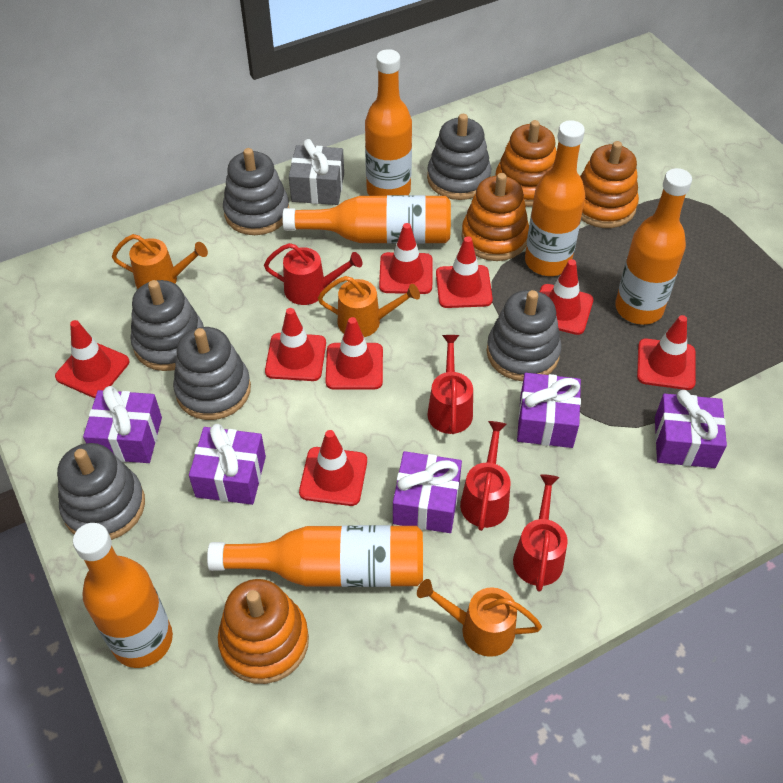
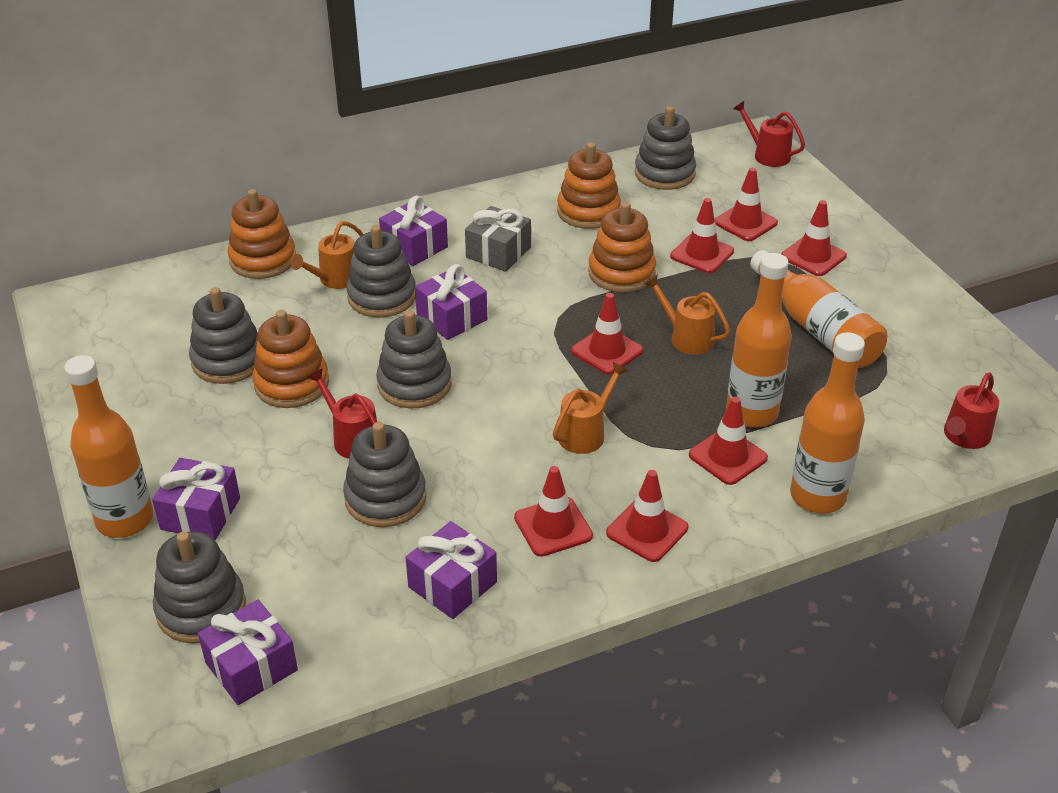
orange bottle: 6 -> 4
red traffic cone: 8 -> 7
red watering can: 4 -> 3

